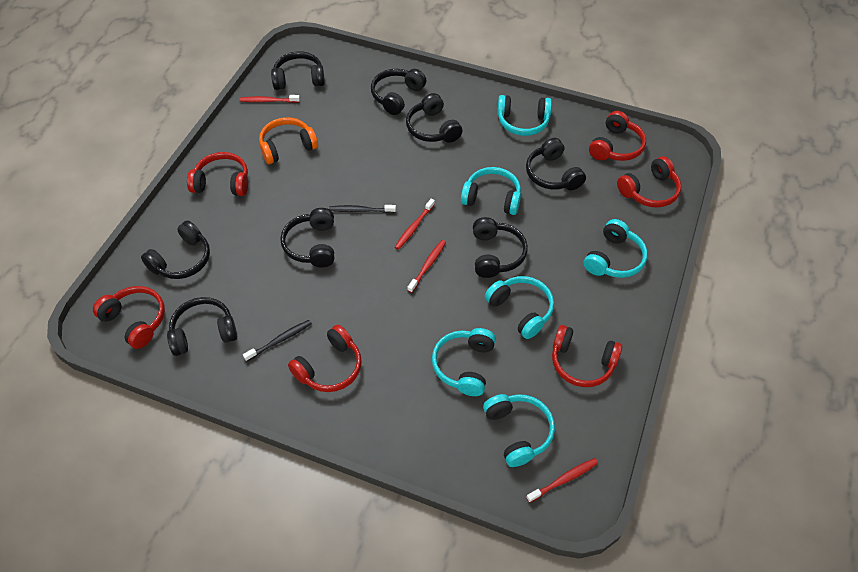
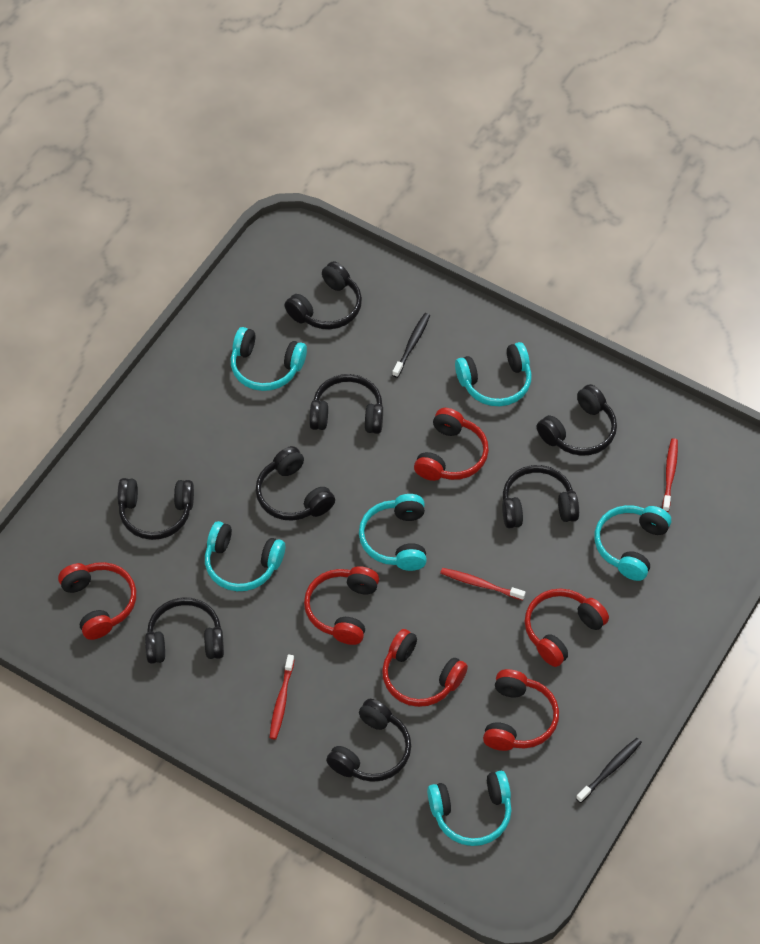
orange headphones: 1 -> 0
red toothbrush: 4 -> 3

